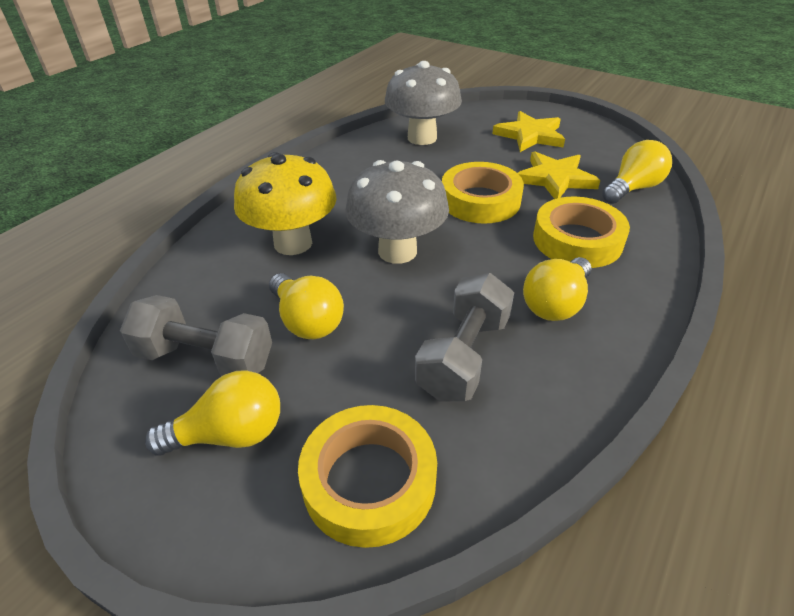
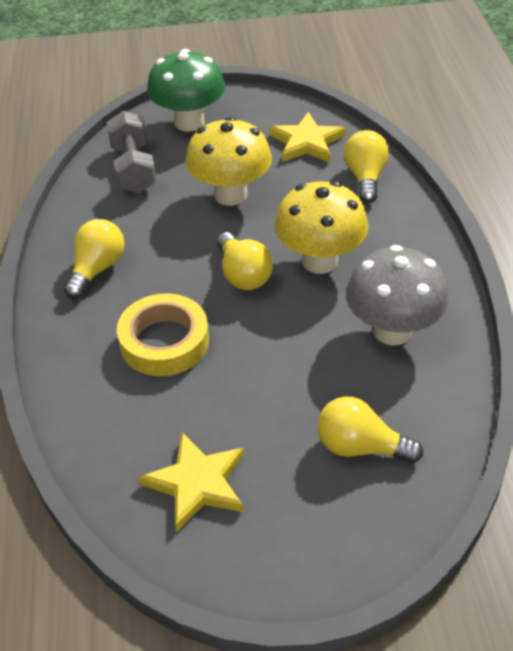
green mushroom: 0 -> 1
grey dumbbell: 2 -> 1
grey mushroom: 2 -> 1
yellow mushroom: 1 -> 2
yellow tape: 3 -> 1

